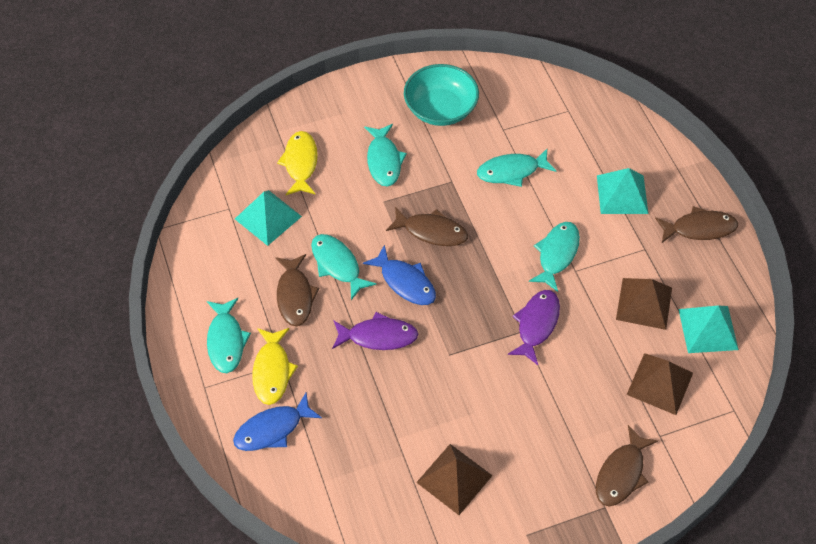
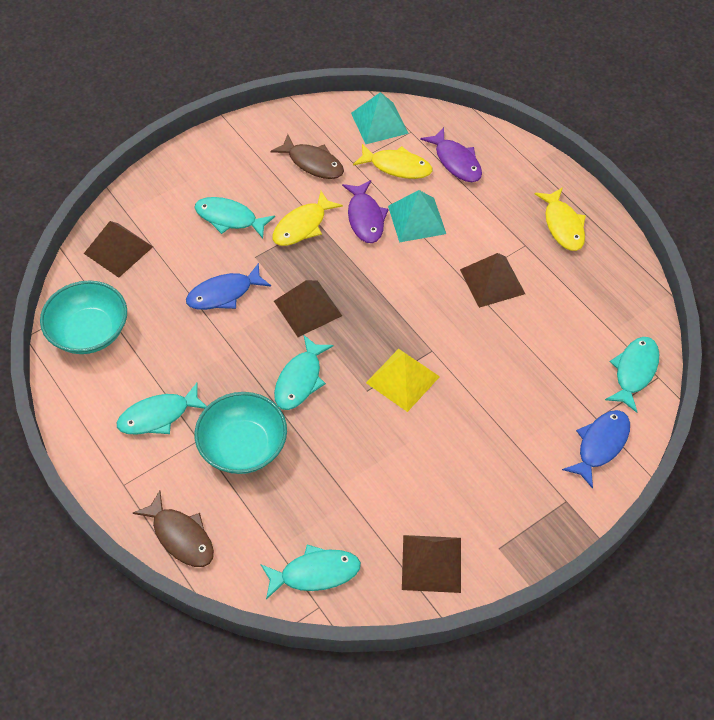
brown fish: 4 -> 2
brown pyramid: 3 -> 4
turquoise bowl: 1 -> 2
turquoise pyramid: 3 -> 2
yellow fish: 2 -> 3
yellow pyramid: 0 -> 1

